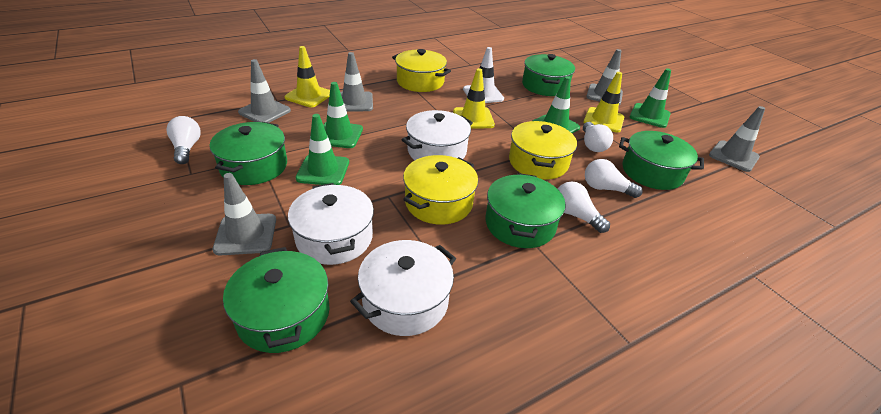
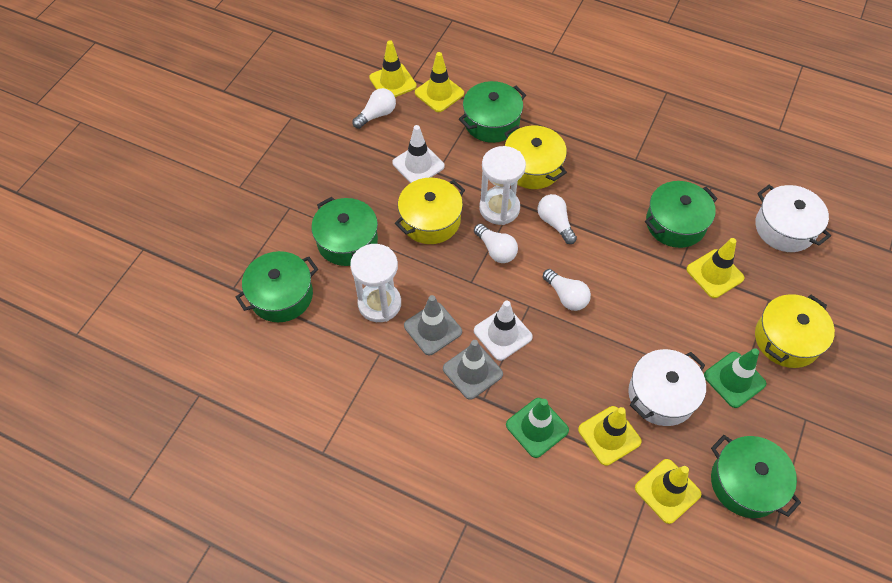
green traffic cone: 4 -> 2
grey traffic cone: 5 -> 2
white hourglass: 0 -> 2
white pot: 3 -> 2
white traffic cone: 1 -> 2
yellow traffic cone: 3 -> 5

